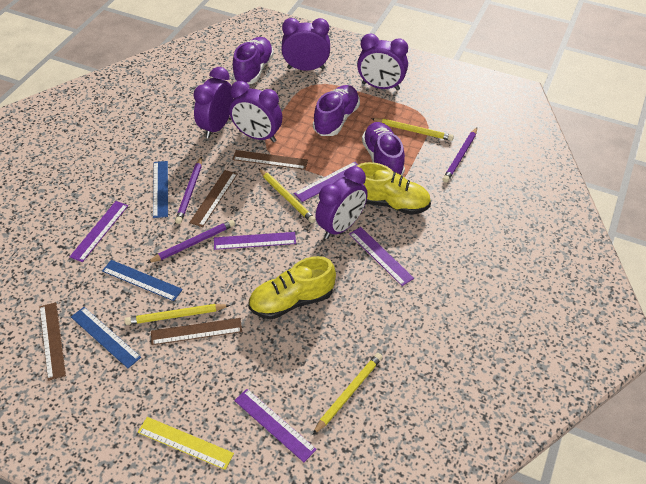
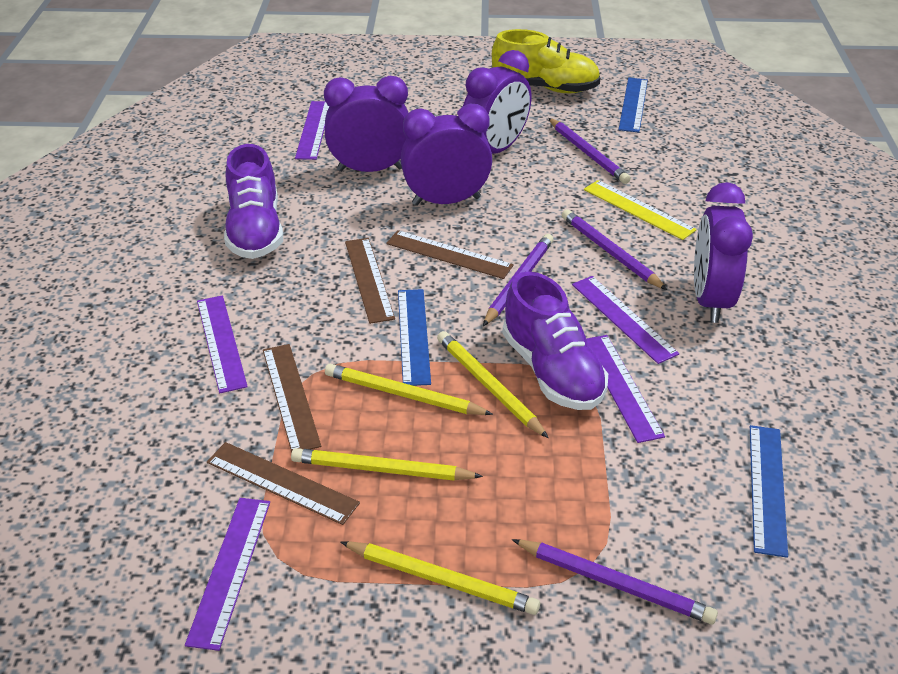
purple clock: 5 -> 4
purple pencil: 3 -> 4
purple shoe: 3 -> 2
yellow shoe: 2 -> 1

